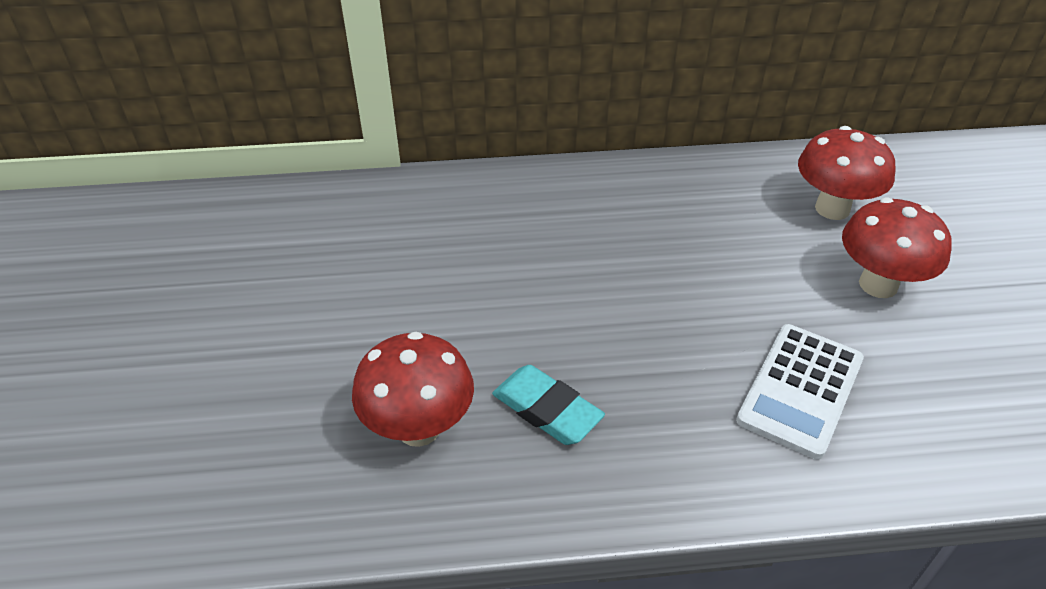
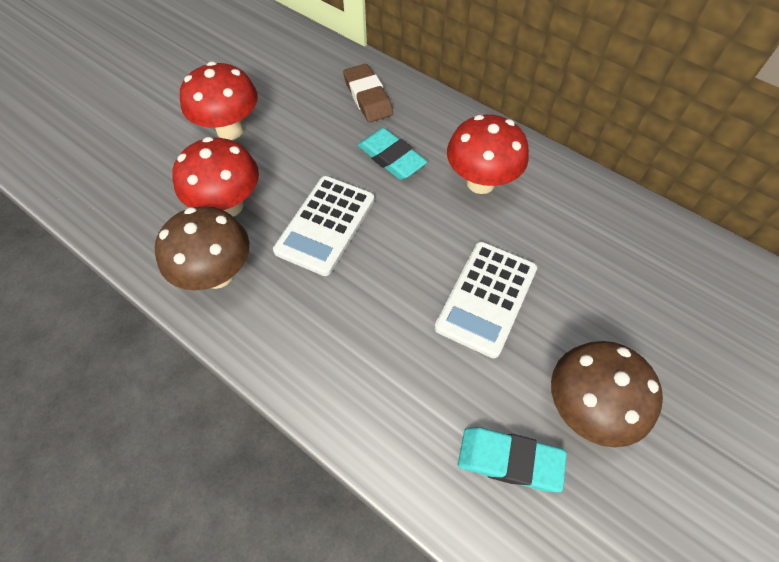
brown eraser: 0 -> 1
brown mushroom: 0 -> 2
turquoise eraser: 1 -> 2
white calculator: 1 -> 2

